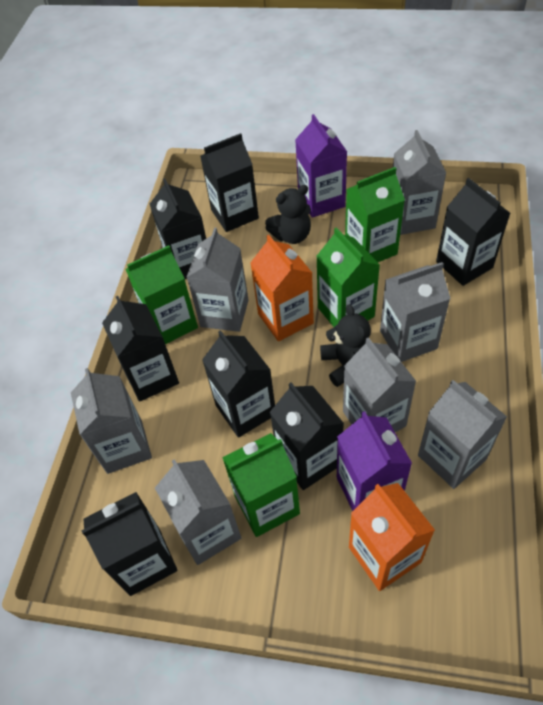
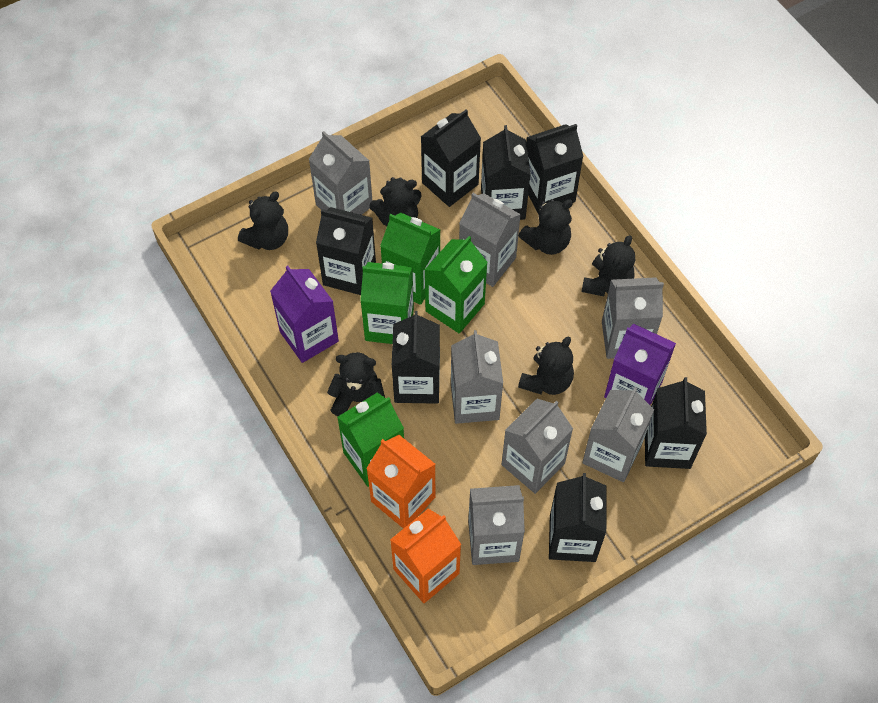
black teddy bear: 2 -> 6

